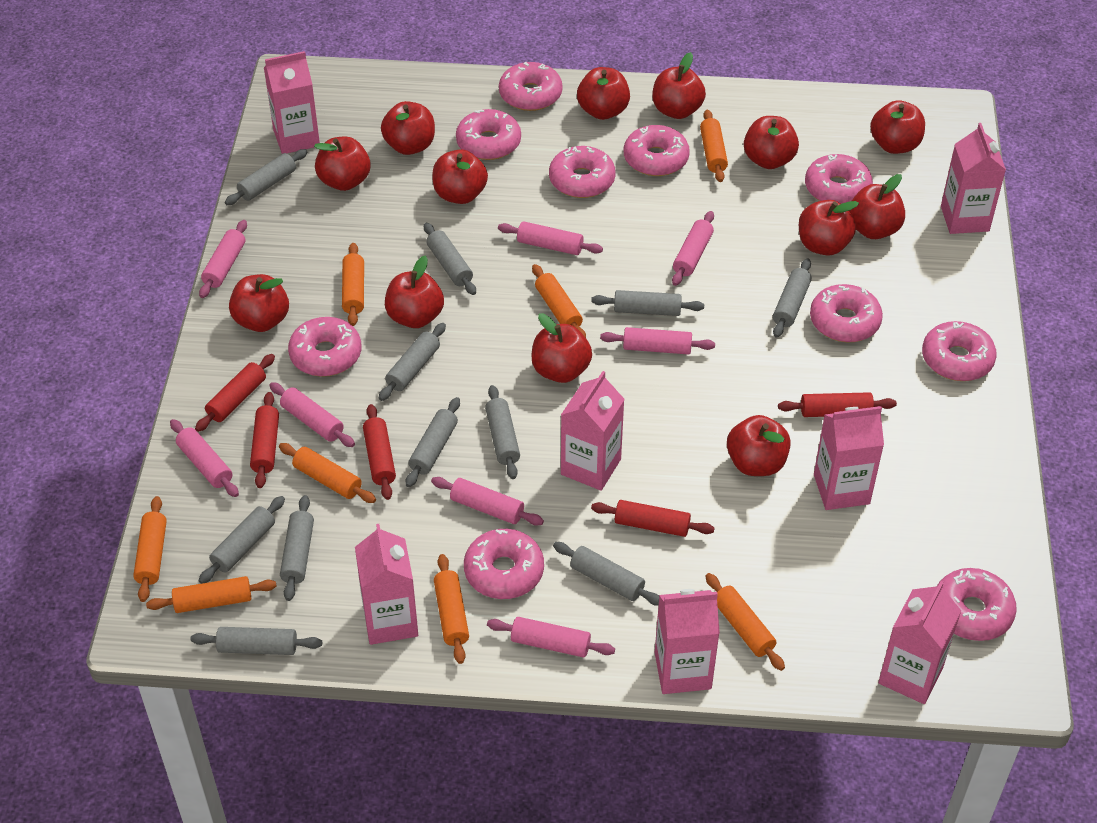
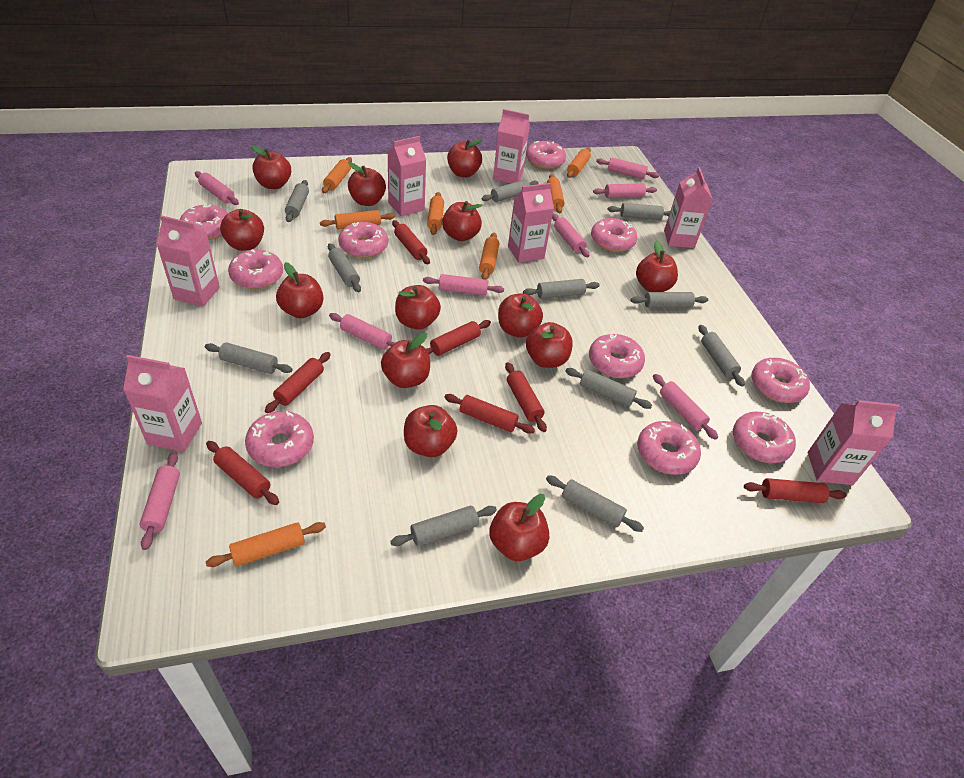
orange rolling pin: 8 -> 7
red rolling pin: 5 -> 7

